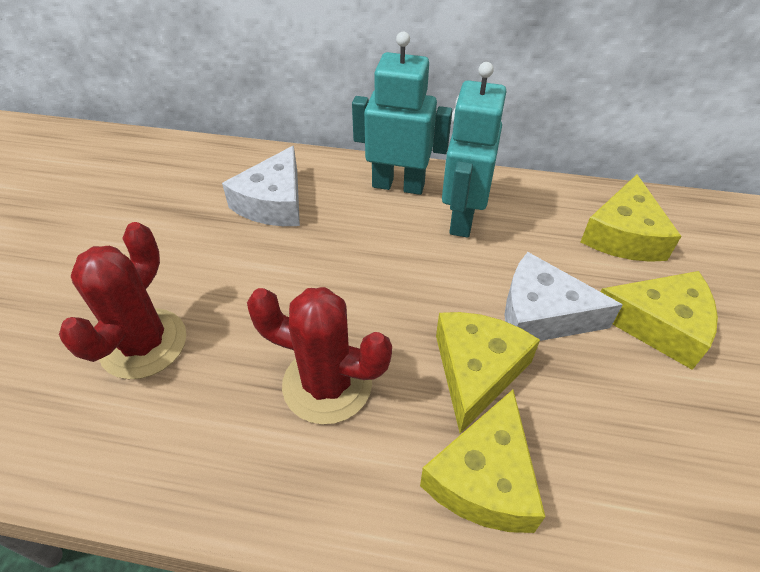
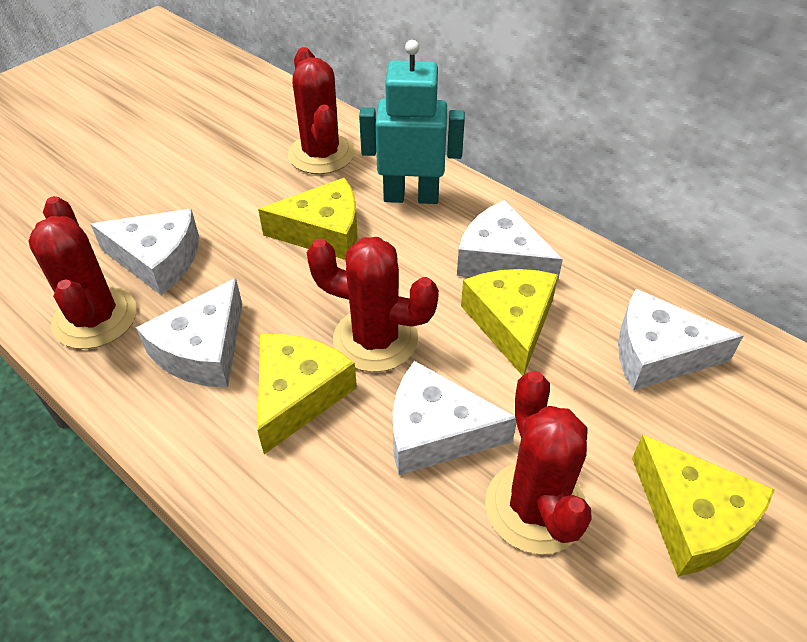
red cactus: 2 -> 4
turquoise robot: 2 -> 1
white cheese: 2 -> 5

